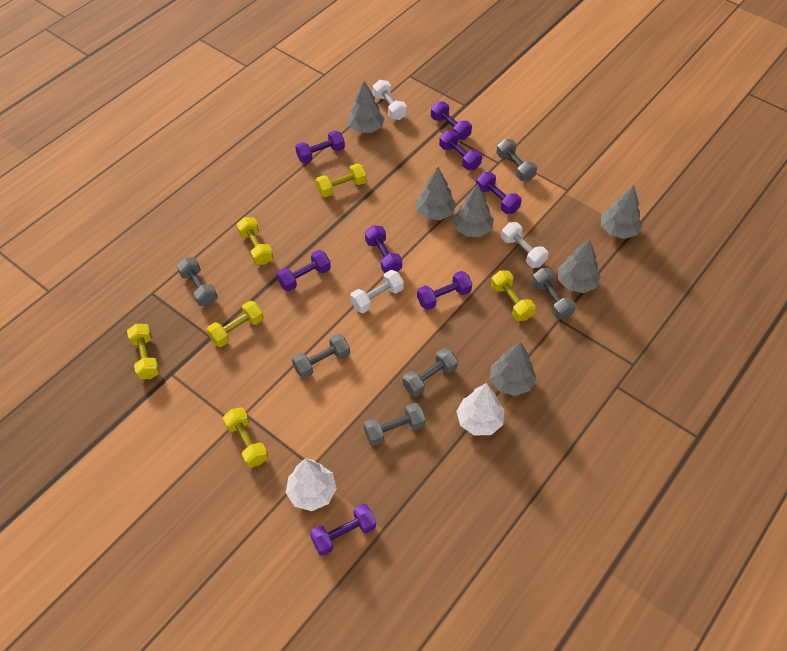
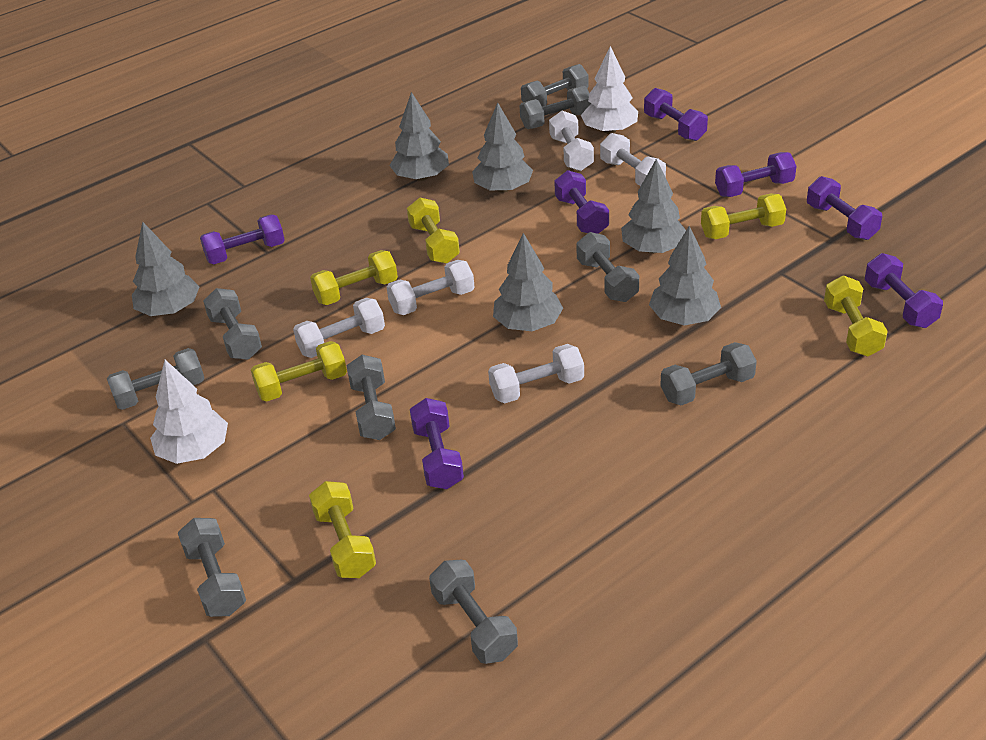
grey dumbbell: 6 -> 9
purple dumbbell: 8 -> 7
white dumbbell: 3 -> 5

